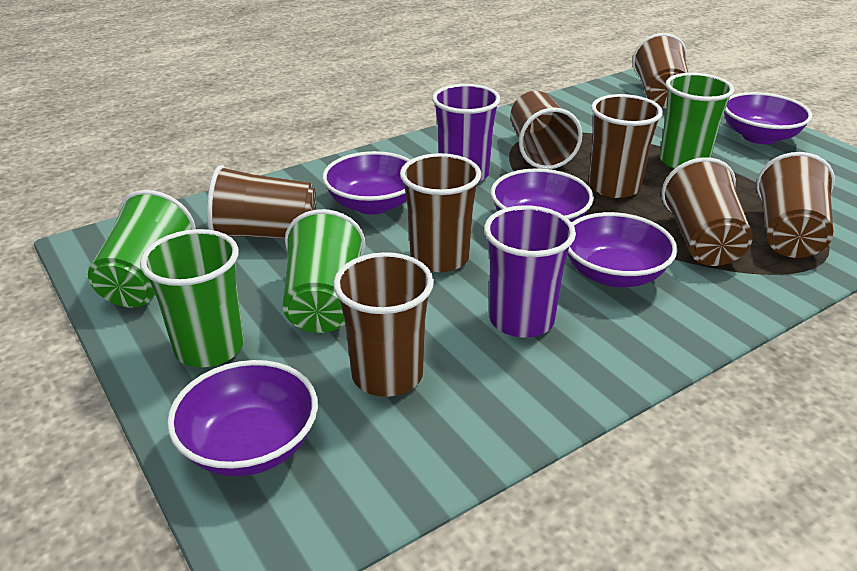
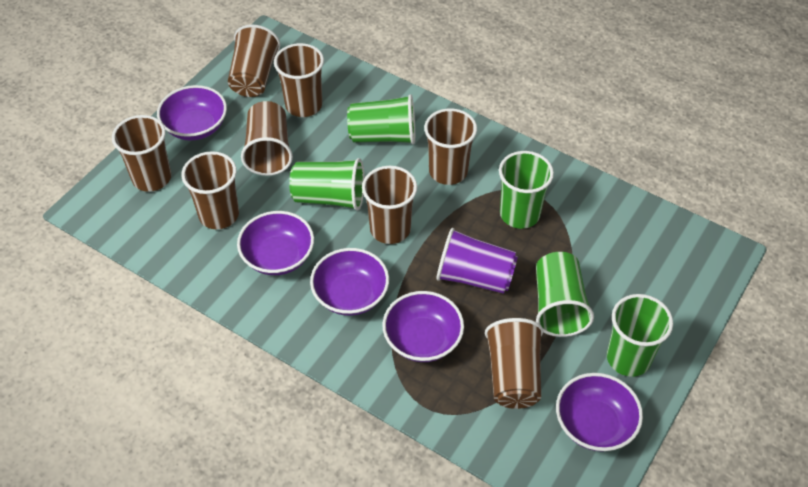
green cup: 4 -> 5
purple cup: 2 -> 1

